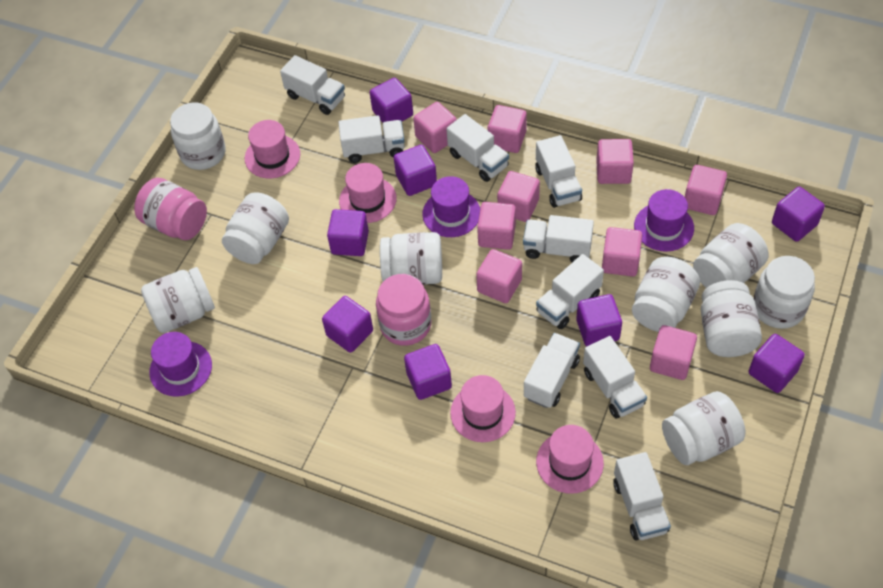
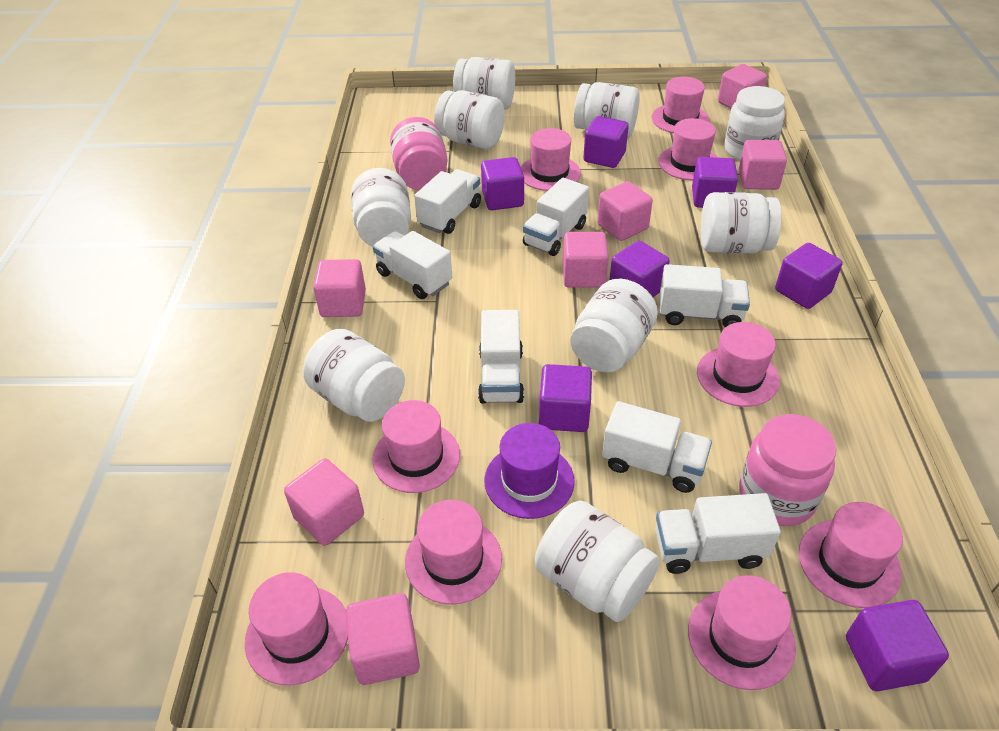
pink cube: 9 -> 7
pink hat: 4 -> 9
purple cube: 8 -> 7
purple hat: 3 -> 1
white truck: 9 -> 7

